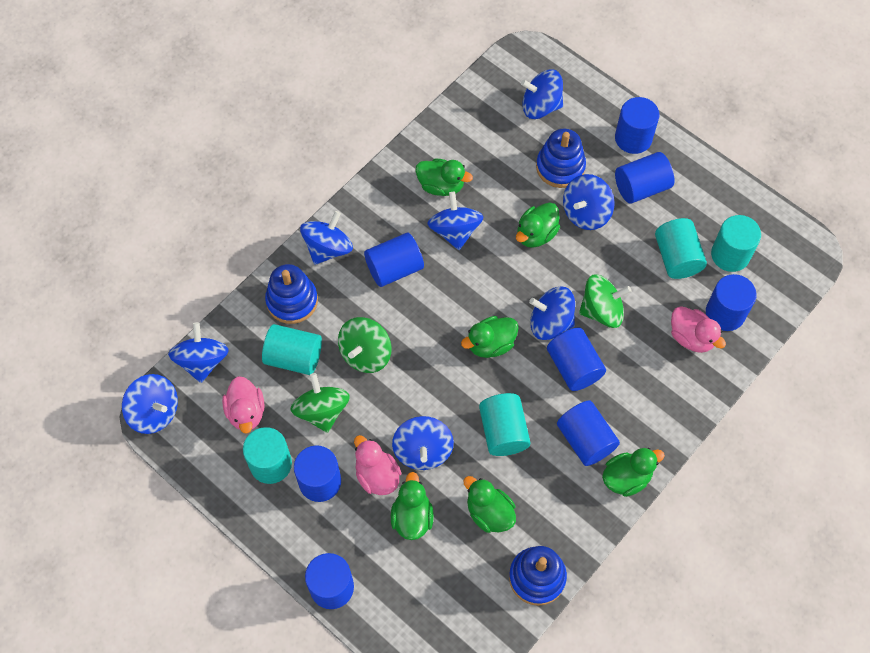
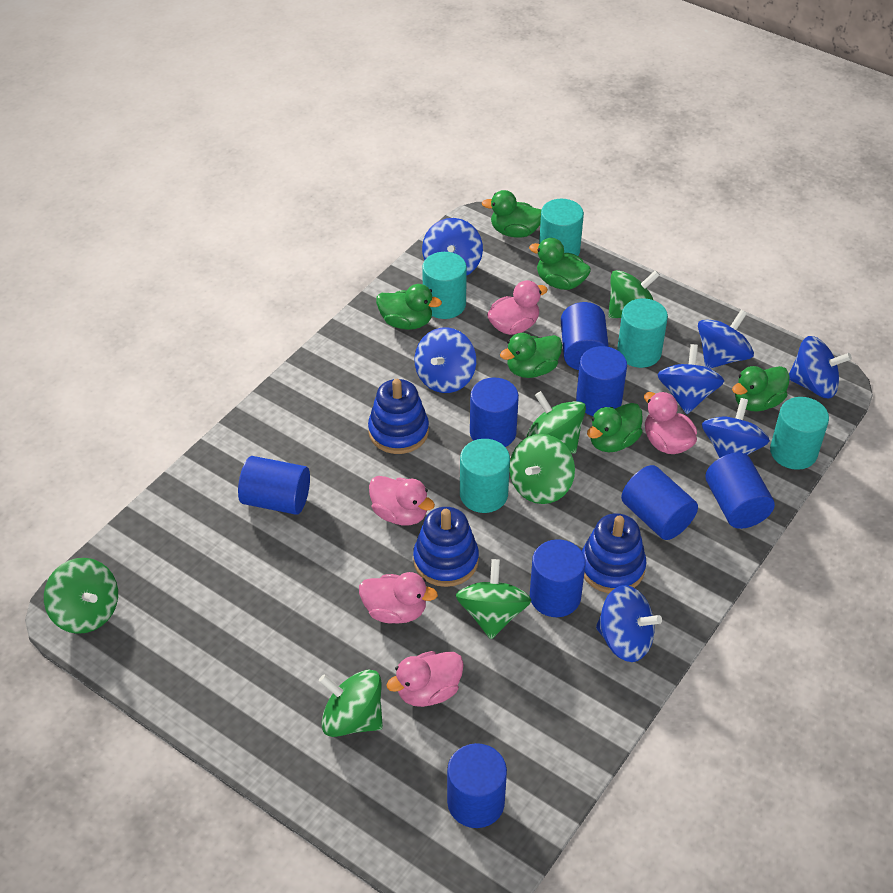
blue spinning top: 8 -> 7
green spinning top: 3 -> 6
pink duck: 3 -> 5

